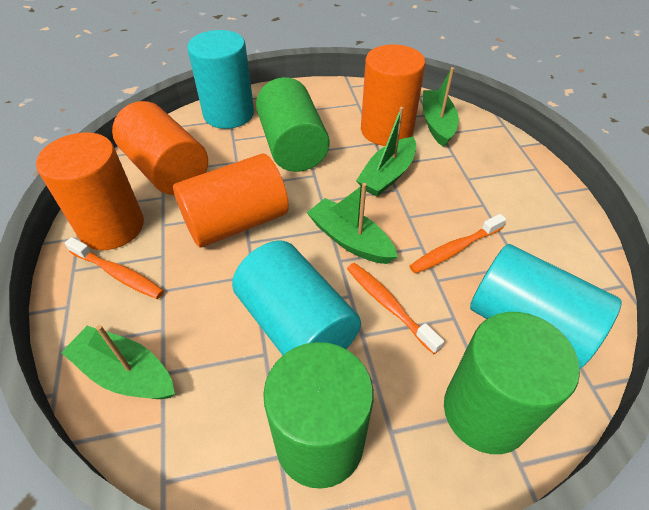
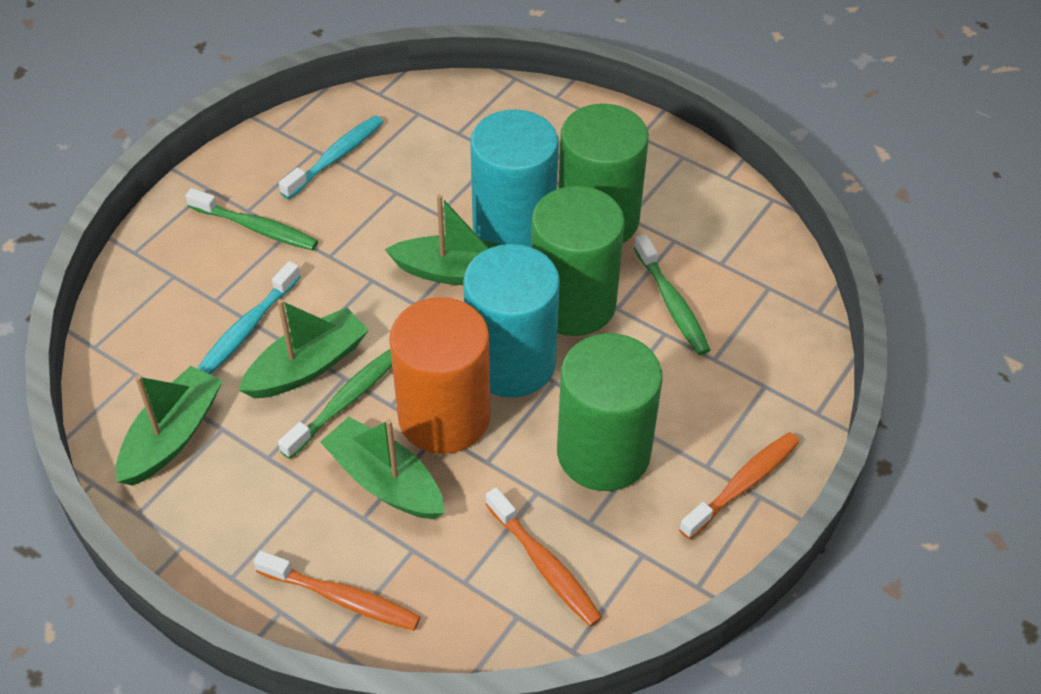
green toothbrush: 0 -> 3
orange cylinder: 4 -> 1
turquoise cylinder: 3 -> 2
turquoise toothbrush: 0 -> 2

